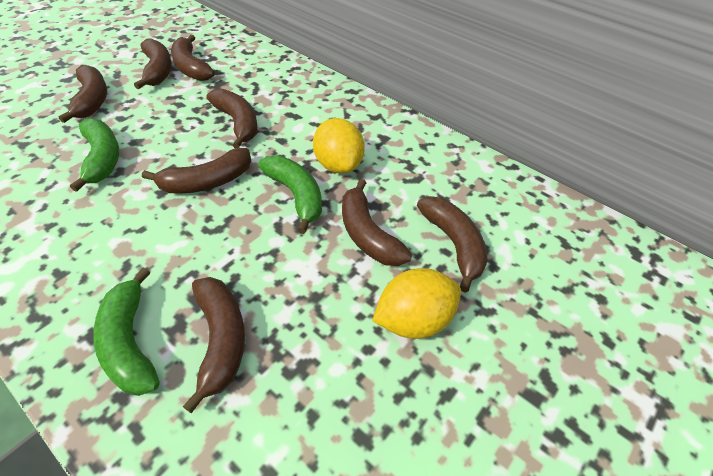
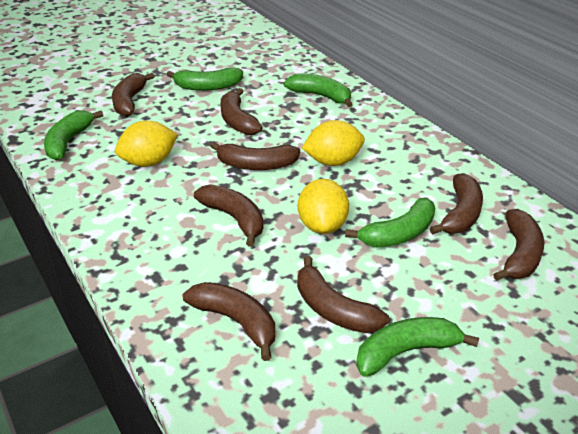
green banana: 3 -> 5
yellow lemon: 2 -> 3

